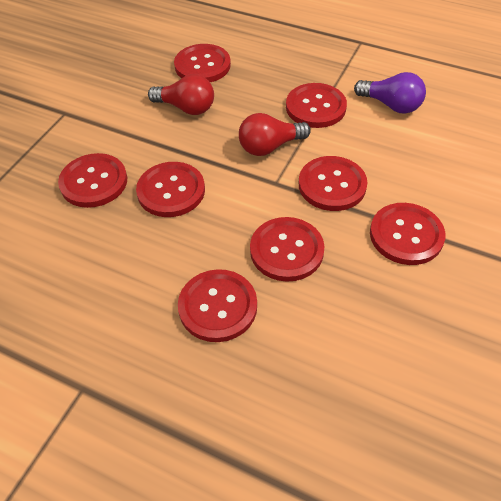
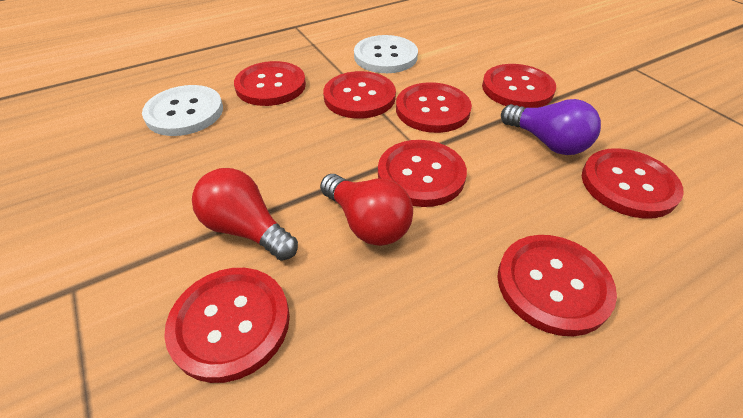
white button: 0 -> 2

